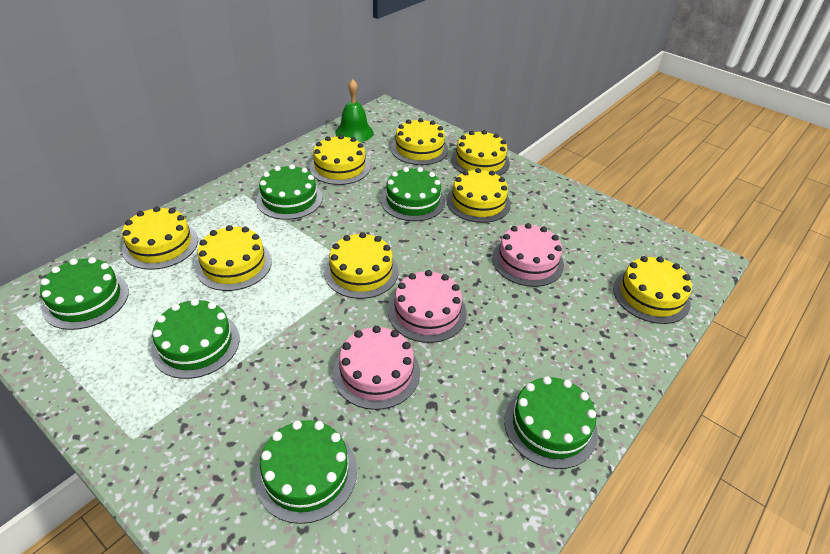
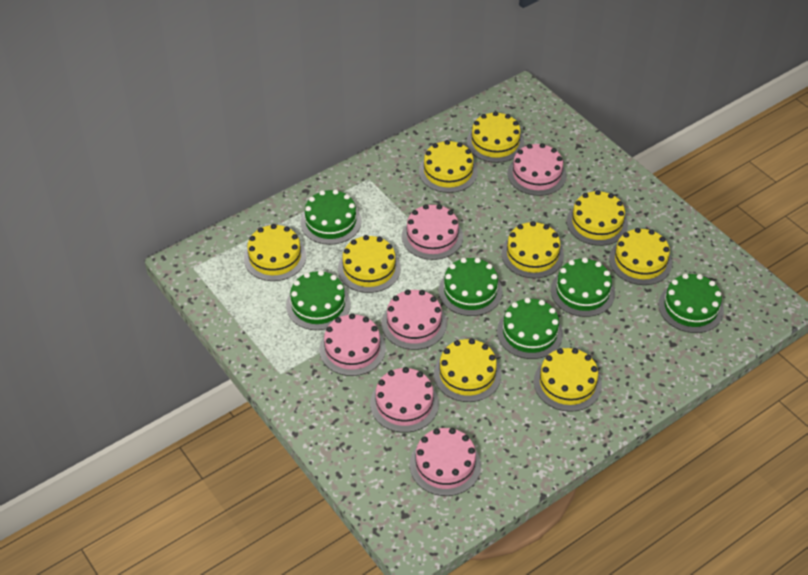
green bell: 1 -> 0
pink cake: 3 -> 6
yellow cake: 8 -> 9

